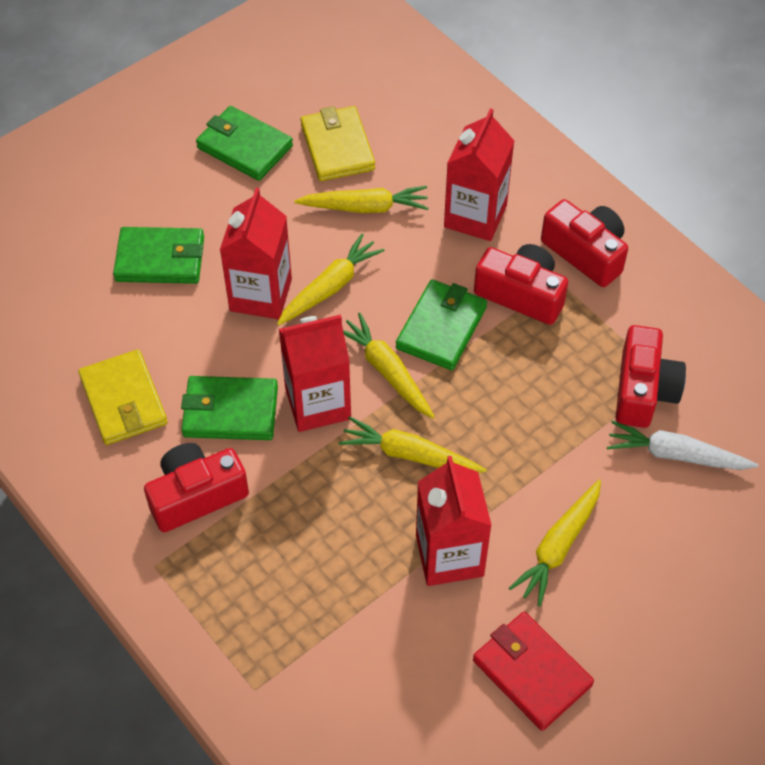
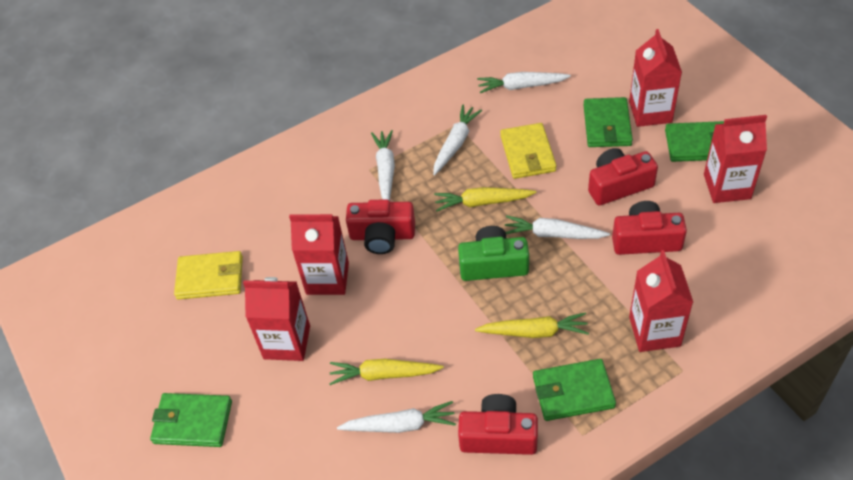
green camera: 0 -> 1
red carton: 4 -> 5
red wallet: 1 -> 0
white carrot: 1 -> 5
yellow carrot: 5 -> 3

